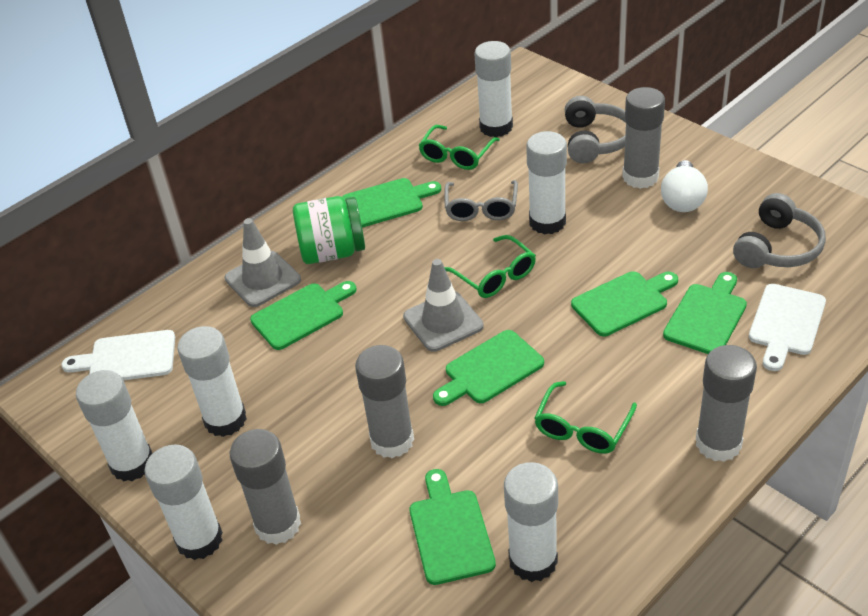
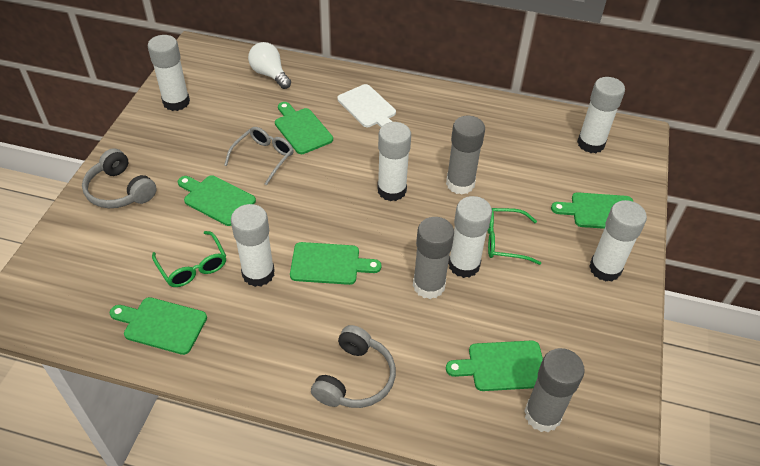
green glasses: 3 -> 2
green jar: 1 -> 0
grey glue stick: 4 -> 3
grey traffic cone: 2 -> 0
white cutting board: 2 -> 1

